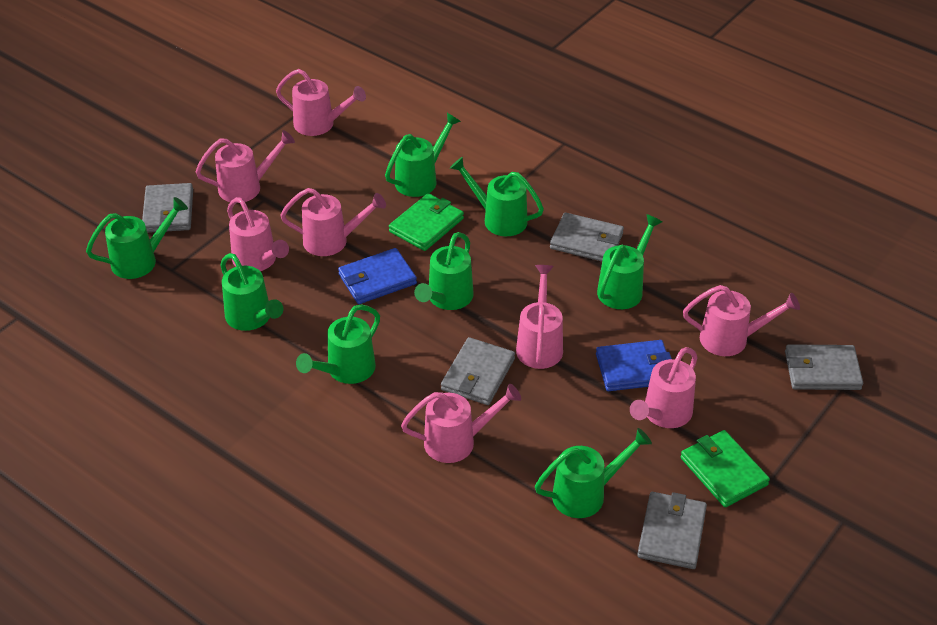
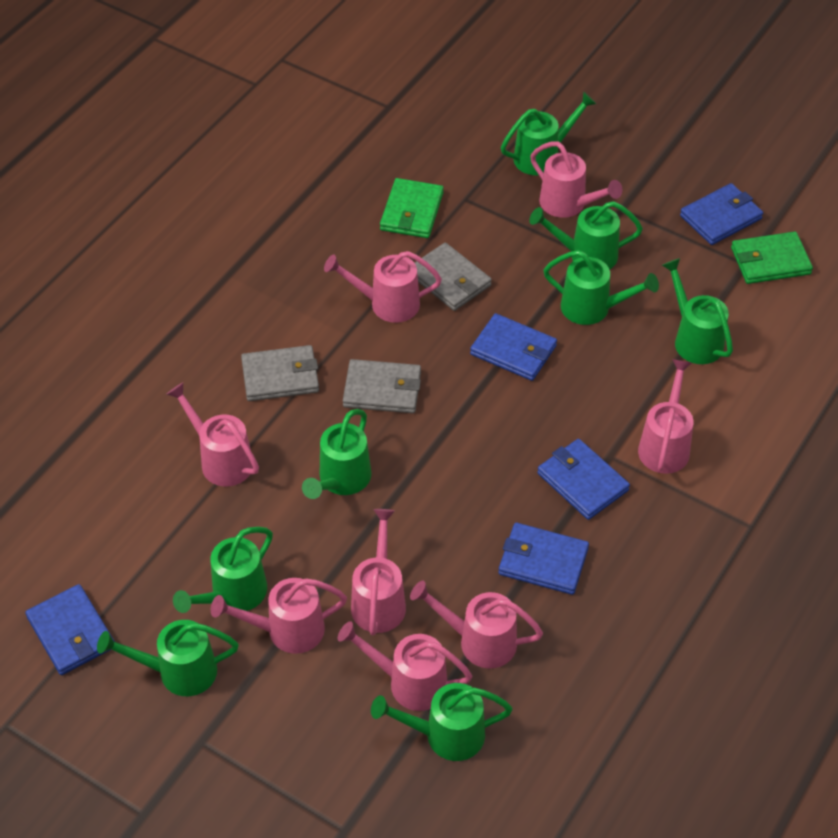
blue wallet: 2 -> 5
grey wallet: 5 -> 3

